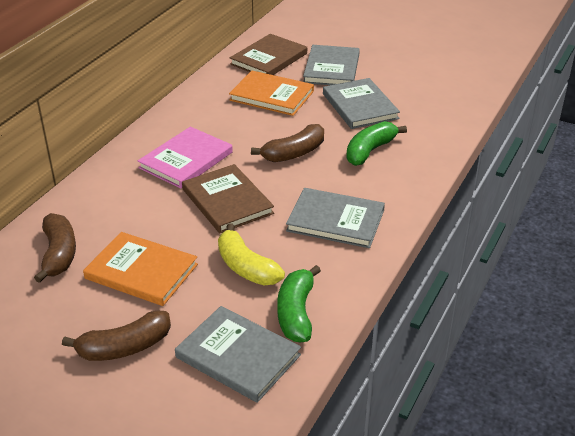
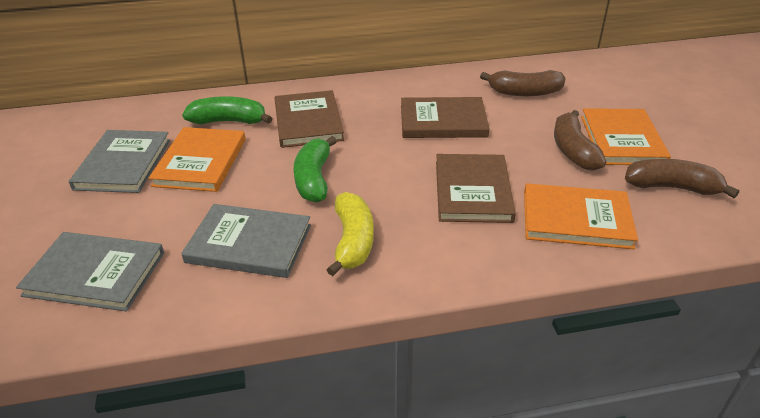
brown book: 2 -> 3
grey book: 4 -> 3
orange book: 2 -> 3
pink book: 1 -> 0

